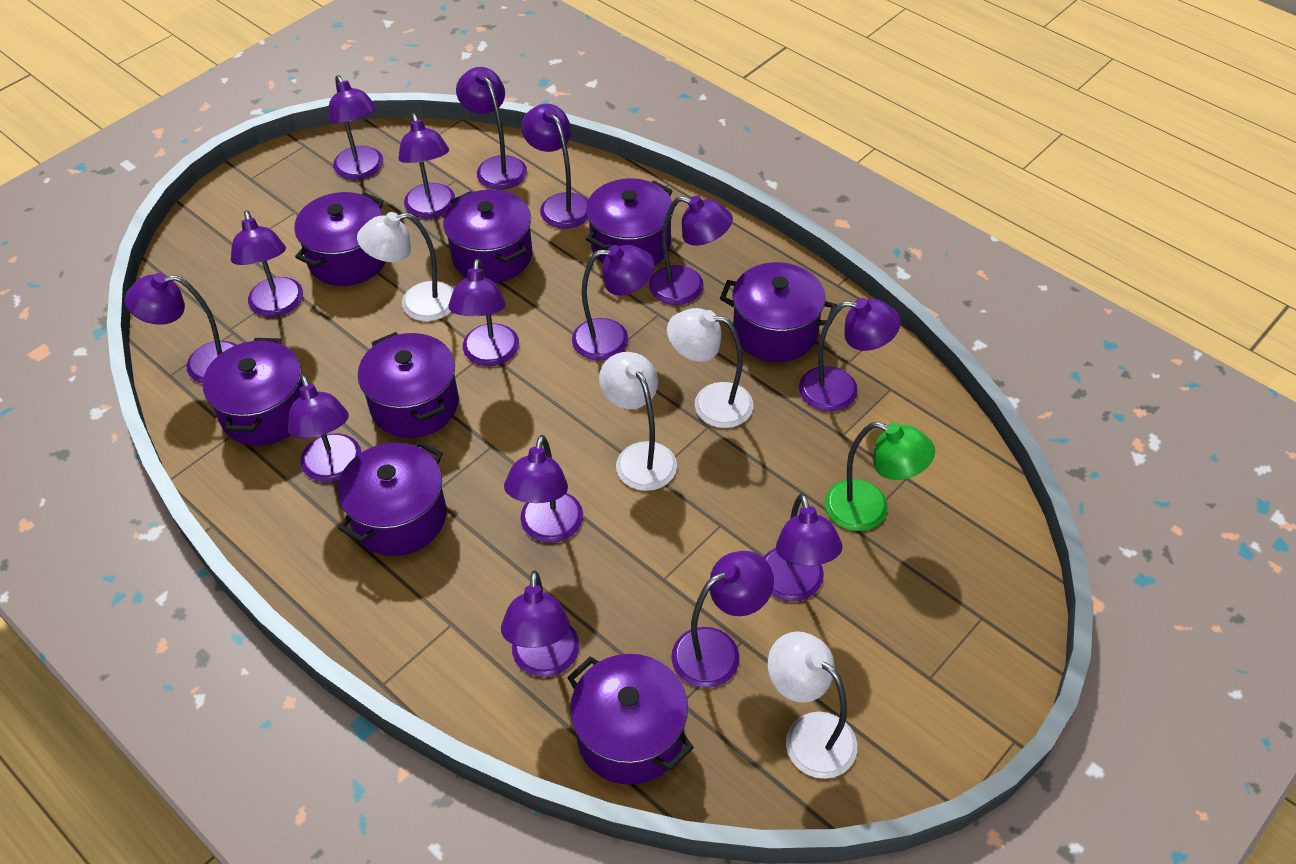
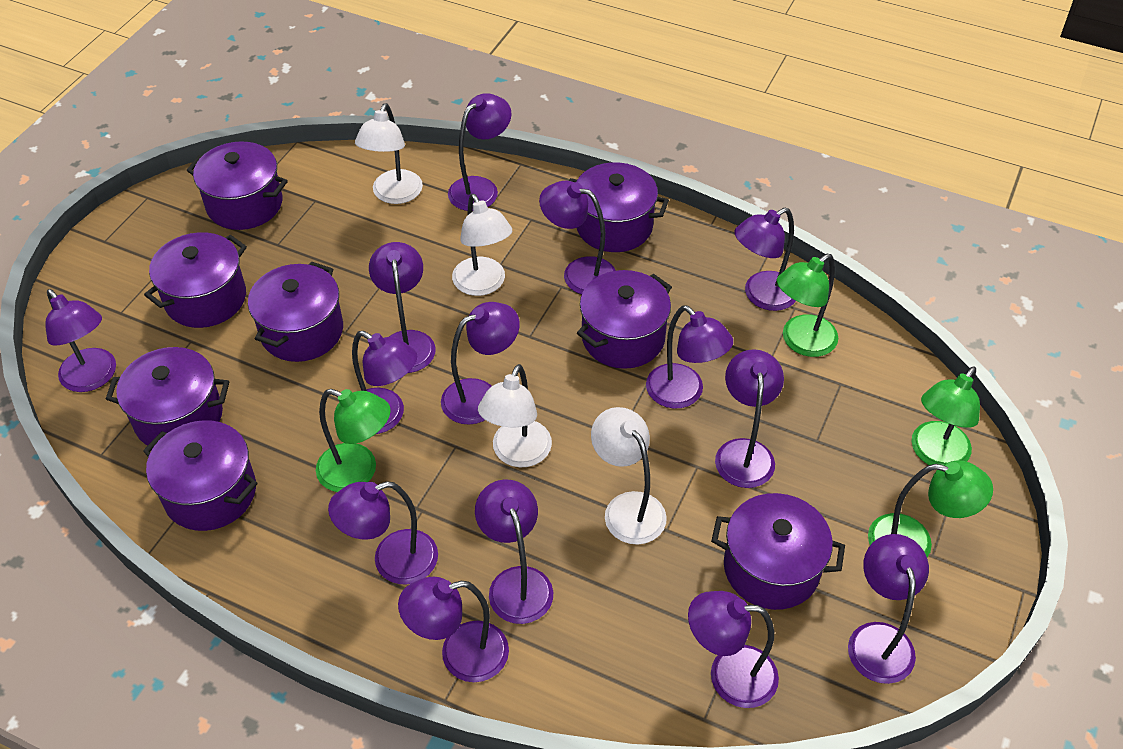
green lamp: 1 -> 4
purple lamp: 15 -> 14

